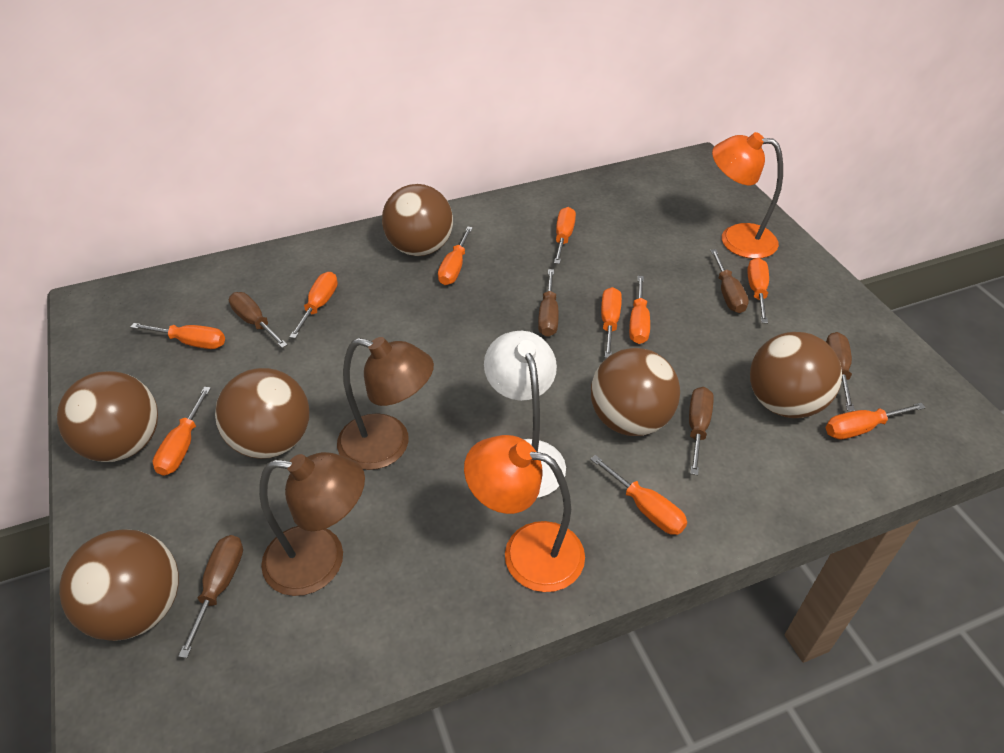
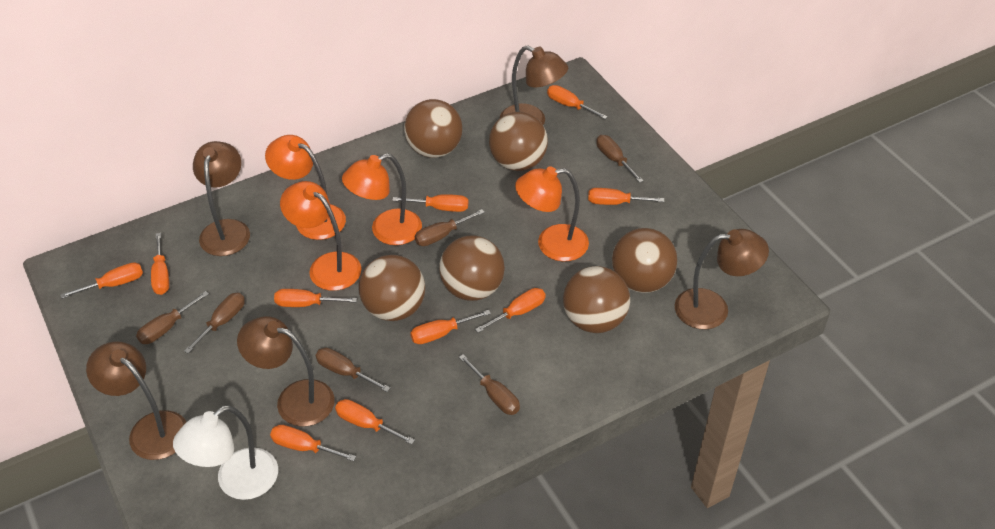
brown lamp: 2 -> 5
orange lamp: 2 -> 4

